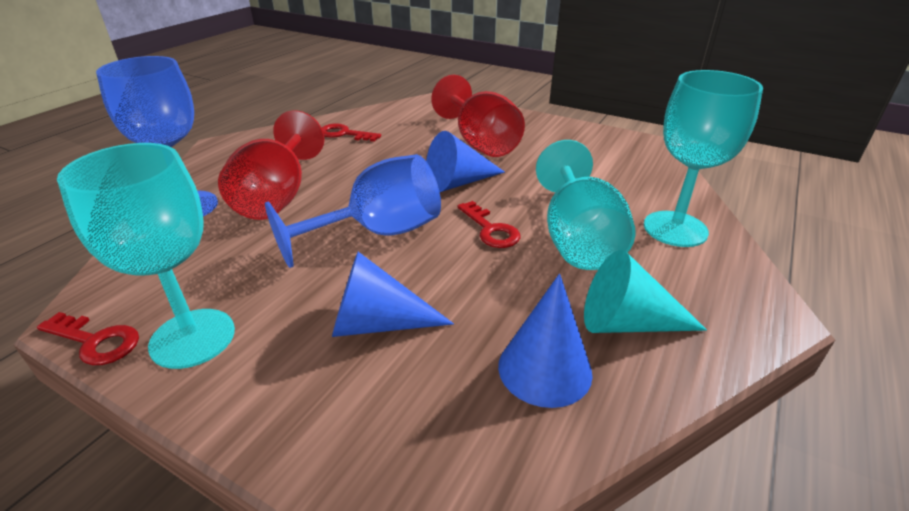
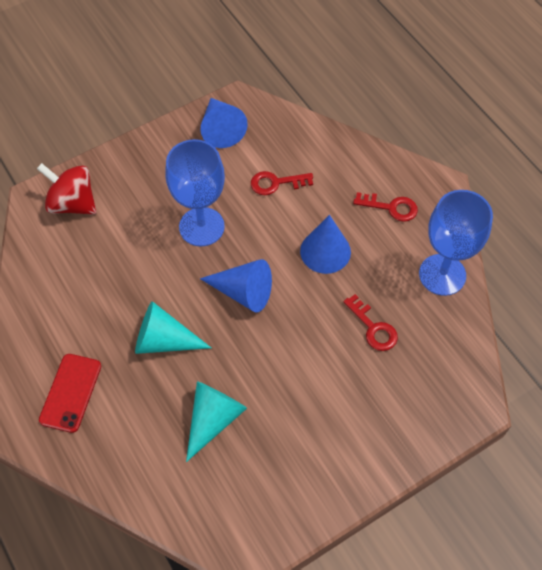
red goblet: 2 -> 0
red phone: 0 -> 1
red spinning top: 0 -> 1
turquoise cone: 1 -> 2
turquoise goblet: 3 -> 0

